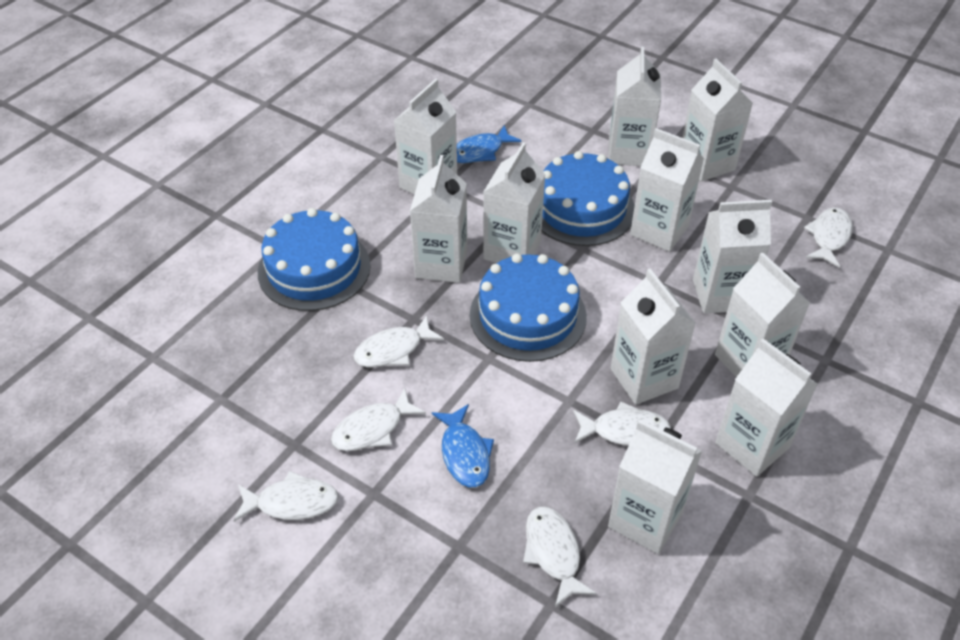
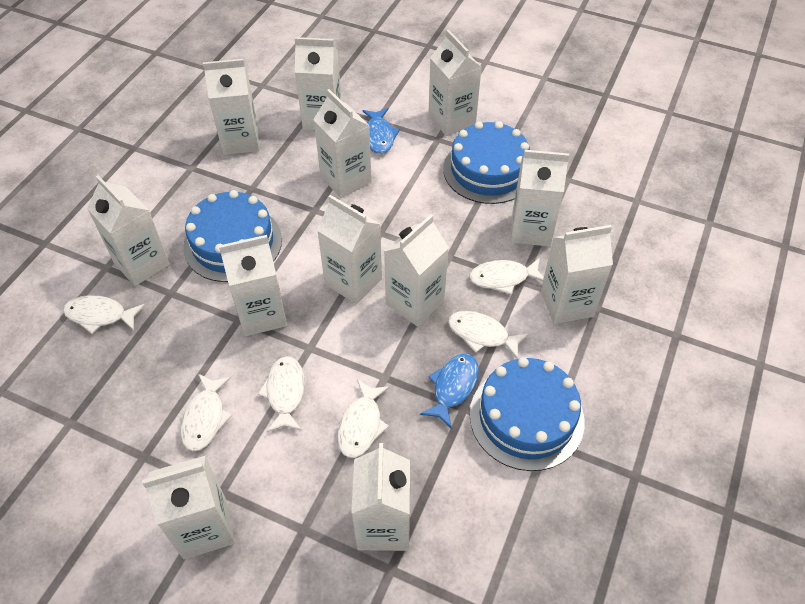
white carton: 11 -> 12

